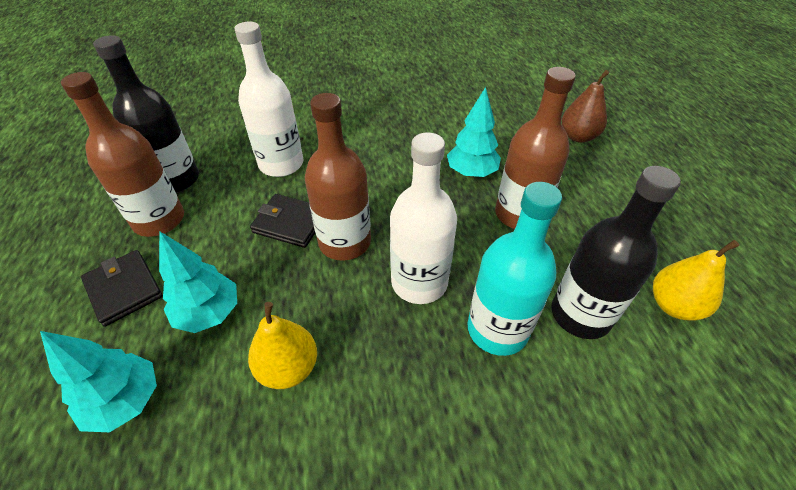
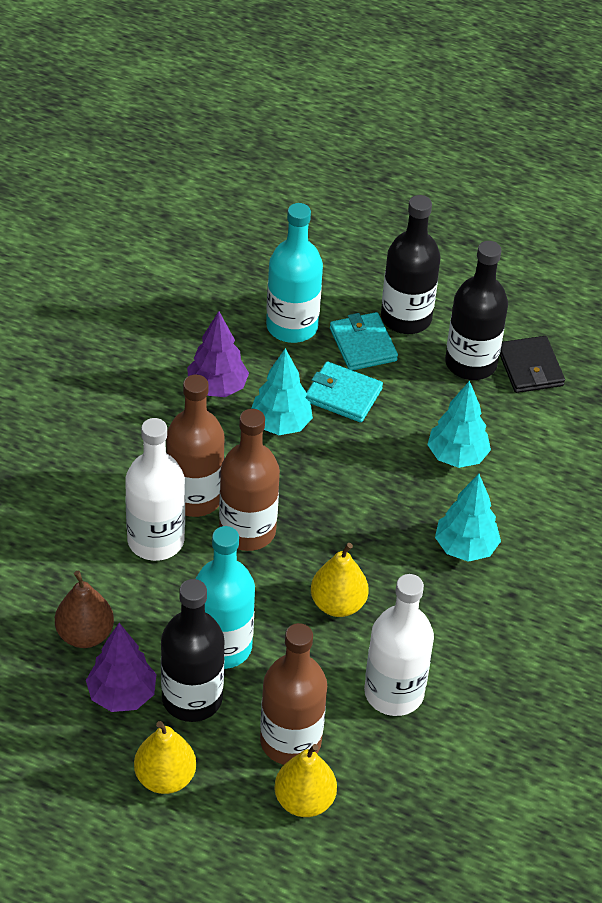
black bottle: 2 -> 3
black wallet: 2 -> 1
purple tree: 0 -> 2
turquoise bottle: 1 -> 2
turquoise wallet: 0 -> 2
yellow pear: 2 -> 3

